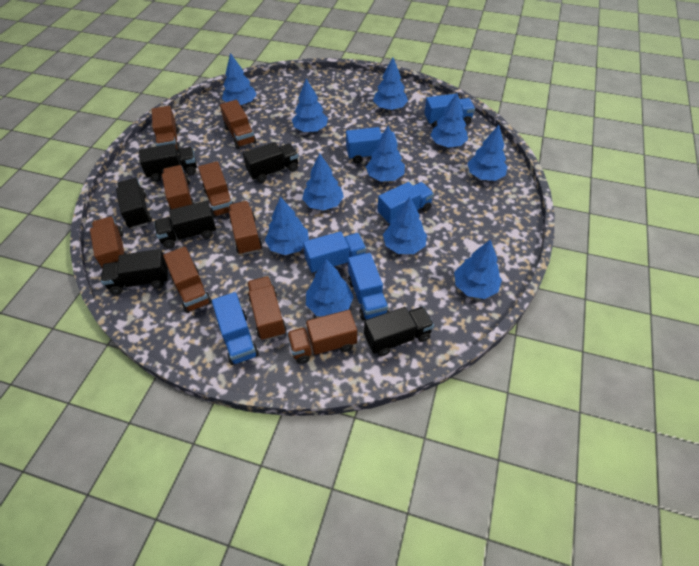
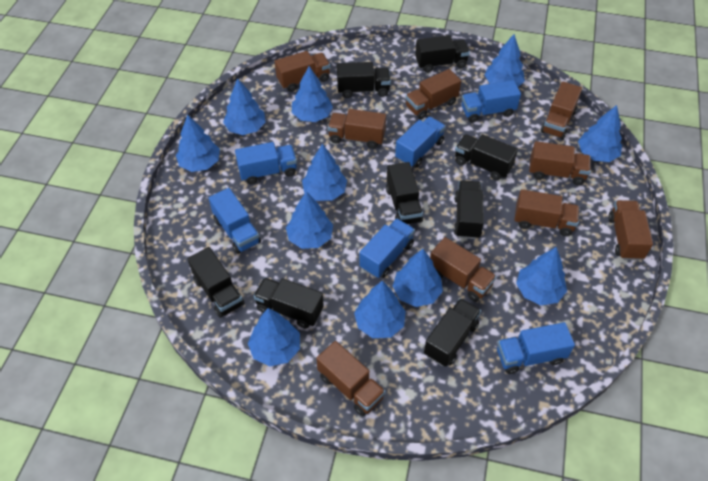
black truck: 6 -> 8

